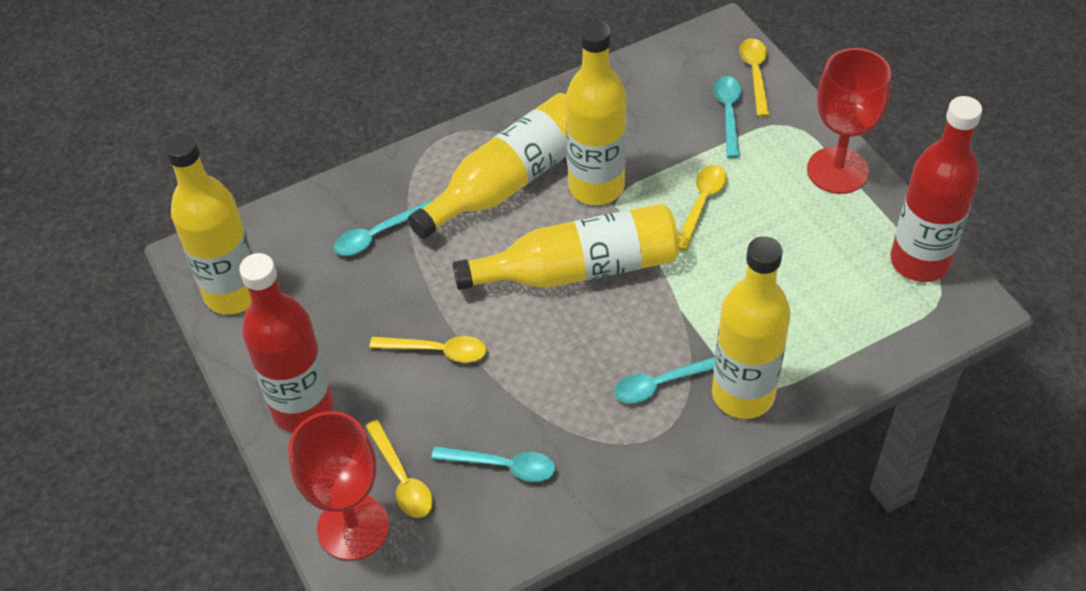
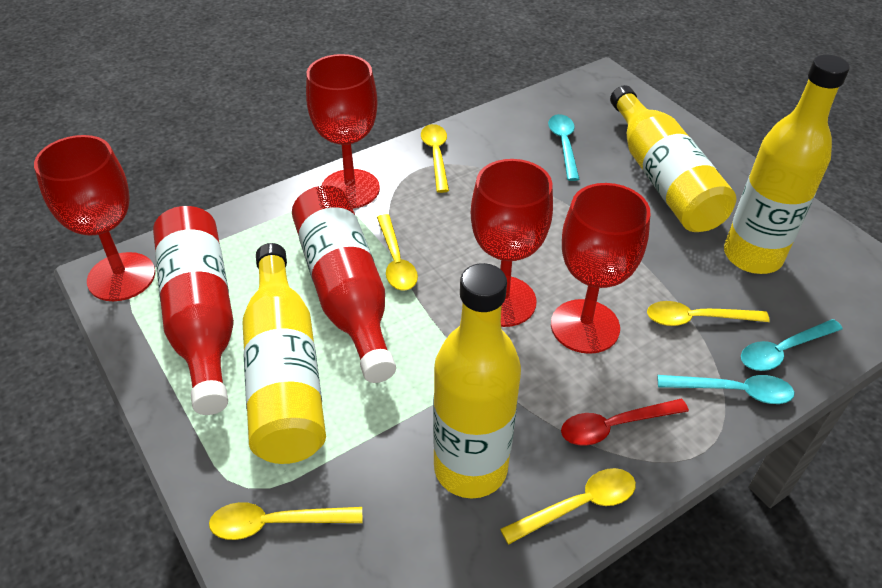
red goblet: 2 -> 4
red spoon: 0 -> 1
turquoise spoon: 4 -> 3
yellow bottle: 5 -> 4
yellow spoon: 4 -> 5

